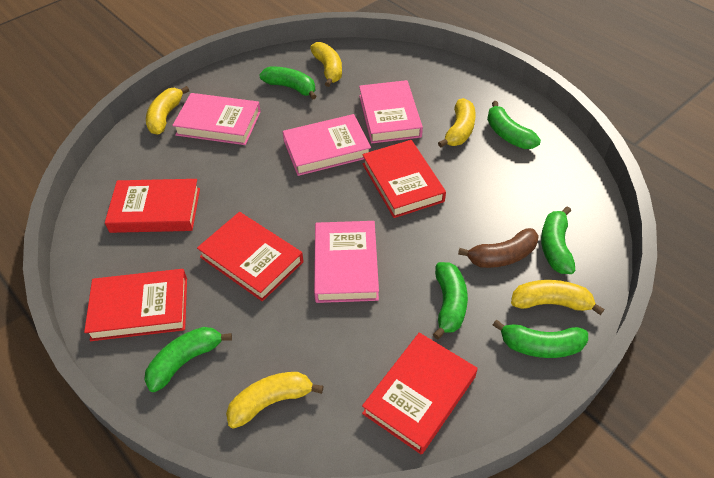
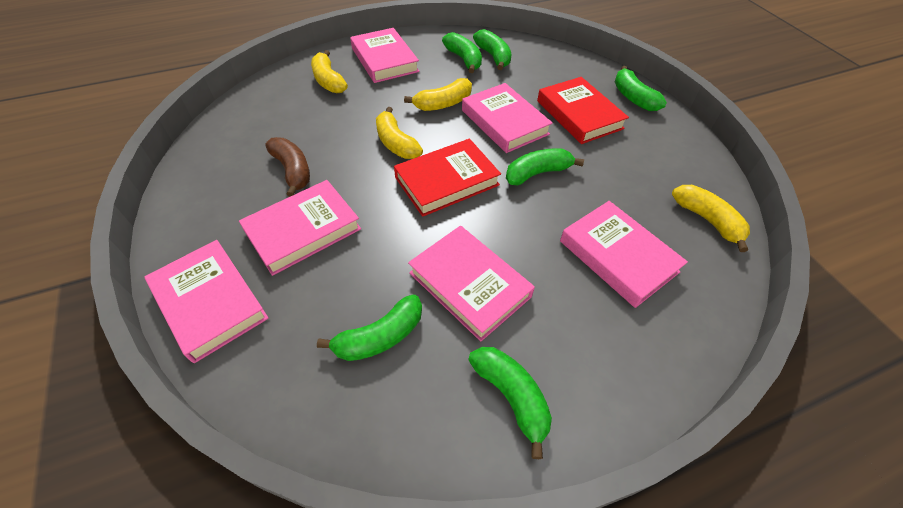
pink book: 4 -> 6
red book: 5 -> 2
yellow banana: 5 -> 4

